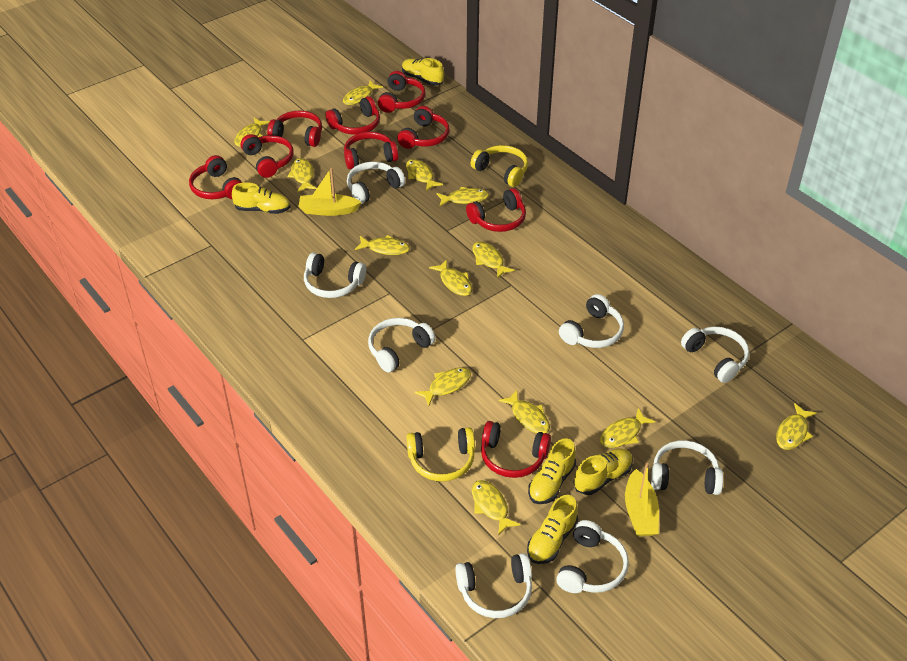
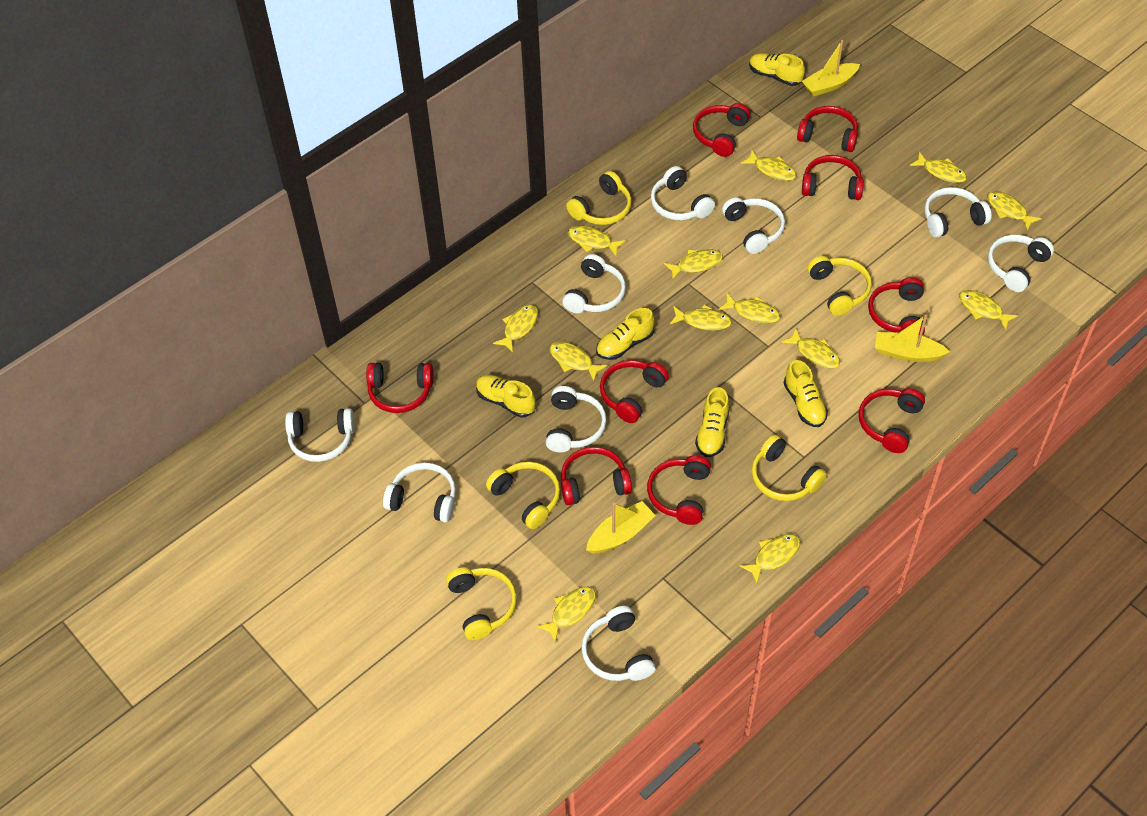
white headphones: 8 -> 9
yellow boat: 2 -> 3
yellow headphones: 2 -> 5

